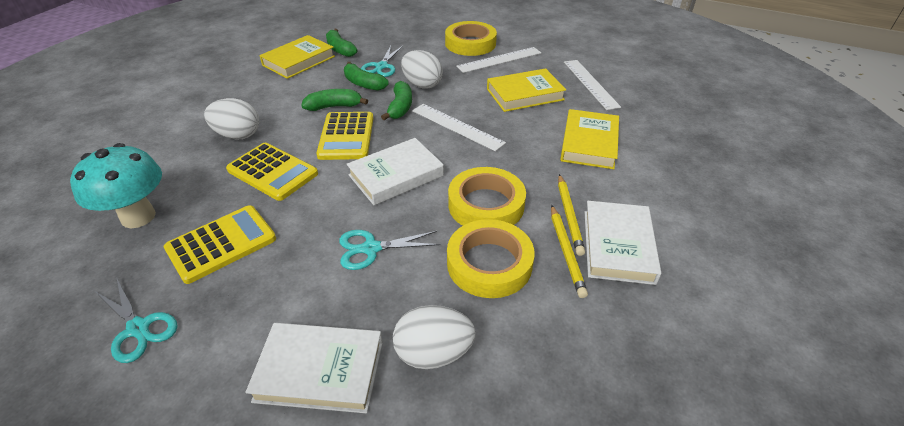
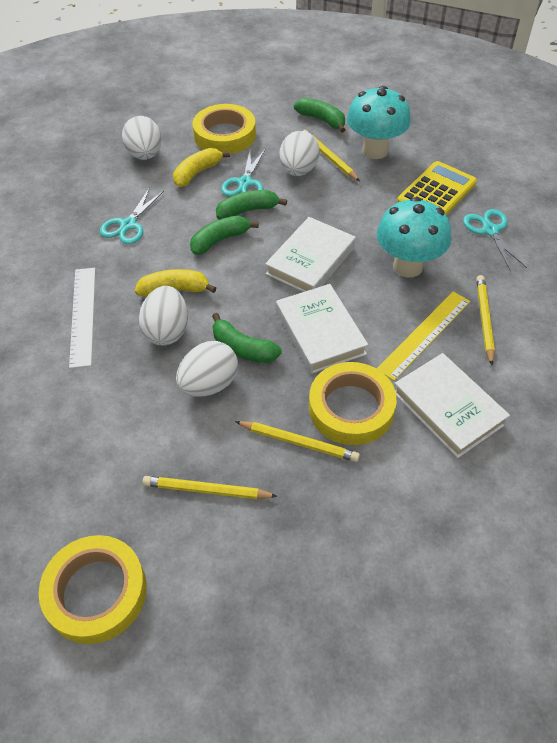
turquoise mushroom: 1 -> 2
white egg: 3 -> 4
white ruler: 3 -> 1
yellow banana: 0 -> 2
yellow book: 3 -> 0
yellow calculator: 3 -> 1
yellow pencil: 2 -> 4
yellow ruler: 0 -> 1

